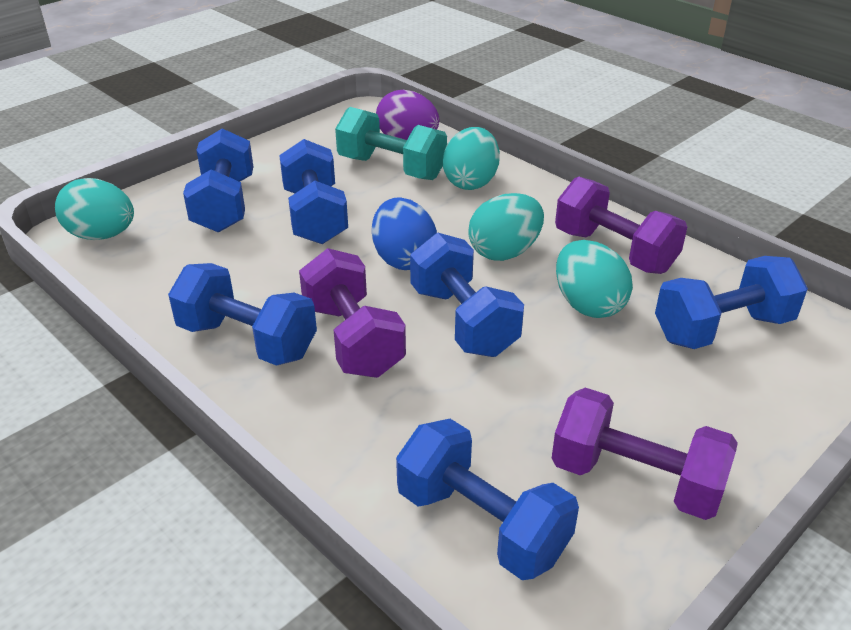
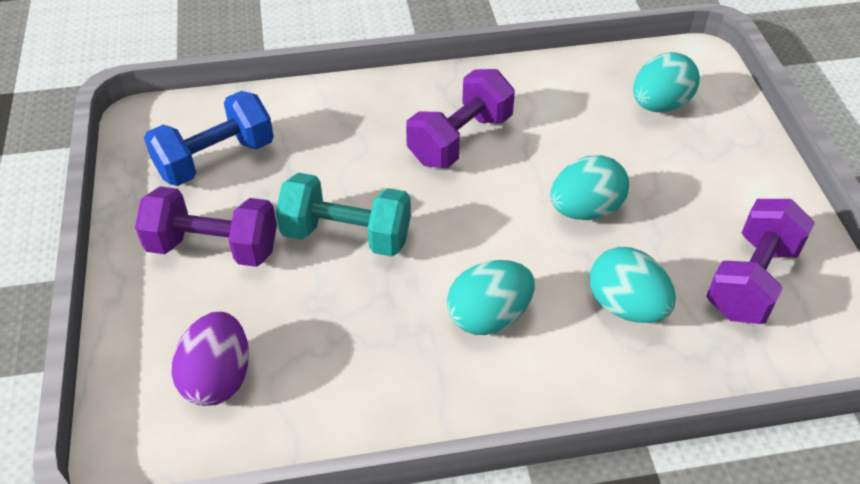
blue dumbbell: 6 -> 1
blue egg: 1 -> 0

